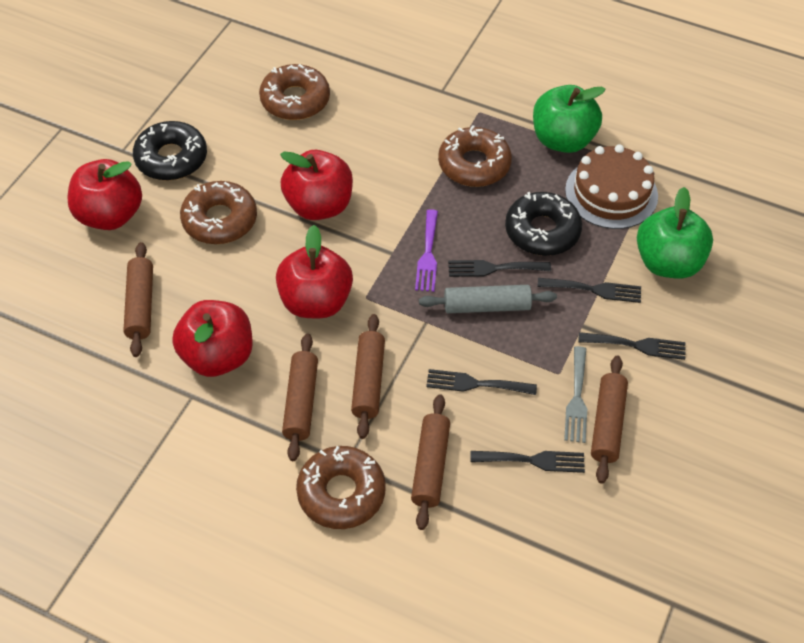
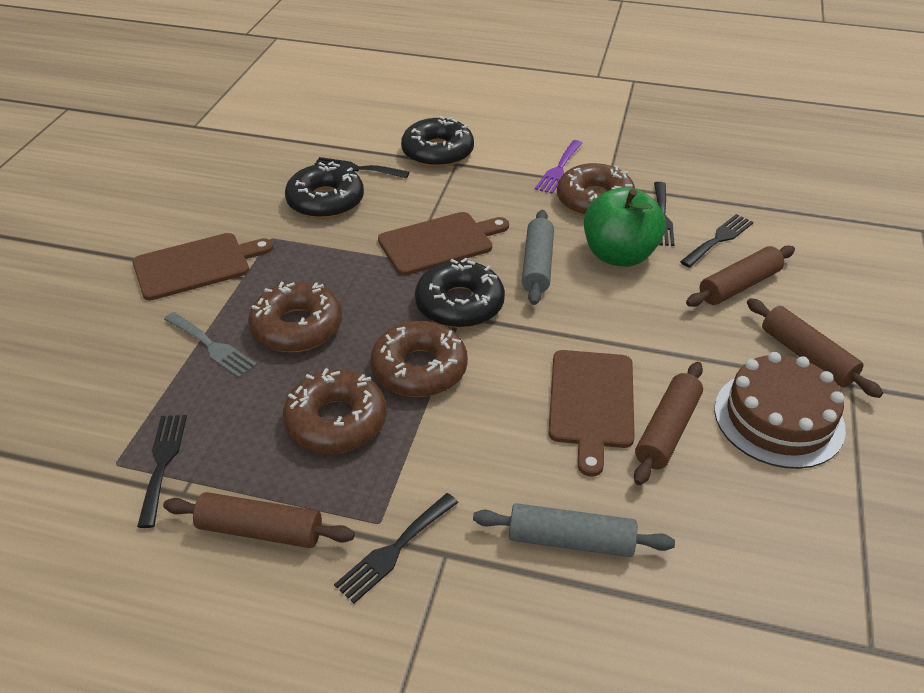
black donut: 2 -> 3
brown cutting board: 0 -> 3
brown rolling pin: 5 -> 4
green apple: 2 -> 1
grey rolling pin: 1 -> 2
red apple: 4 -> 0

